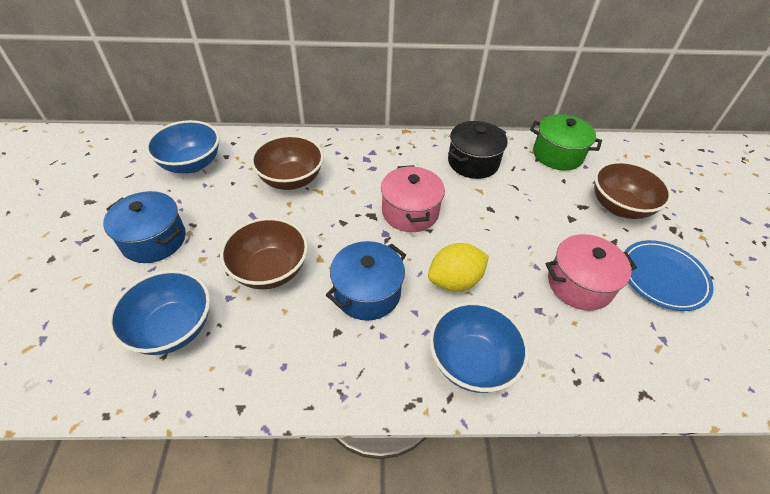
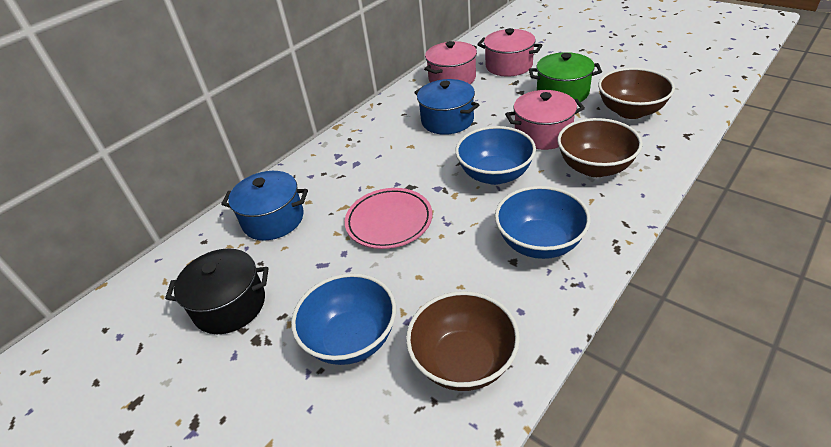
blue plate: 1 -> 0
pink plate: 0 -> 1
pink pot: 2 -> 3
yellow lemon: 1 -> 0

